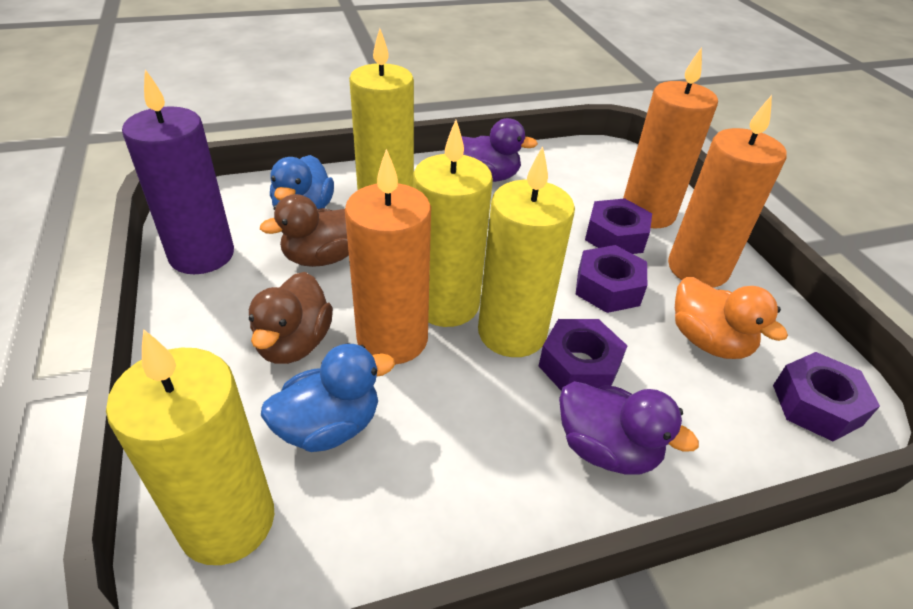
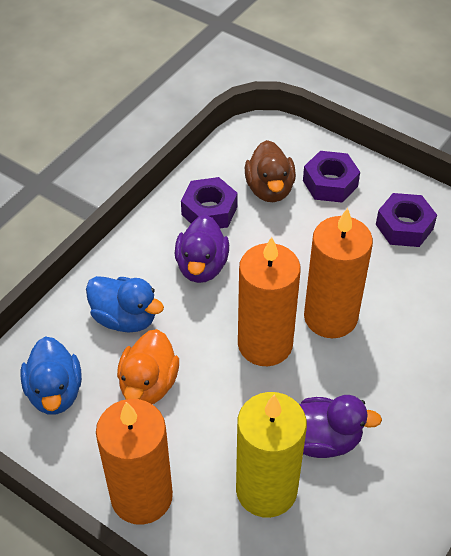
brown duck: 2 -> 1
purple candle: 1 -> 0
purple nut: 4 -> 3
yellow candle: 4 -> 1

